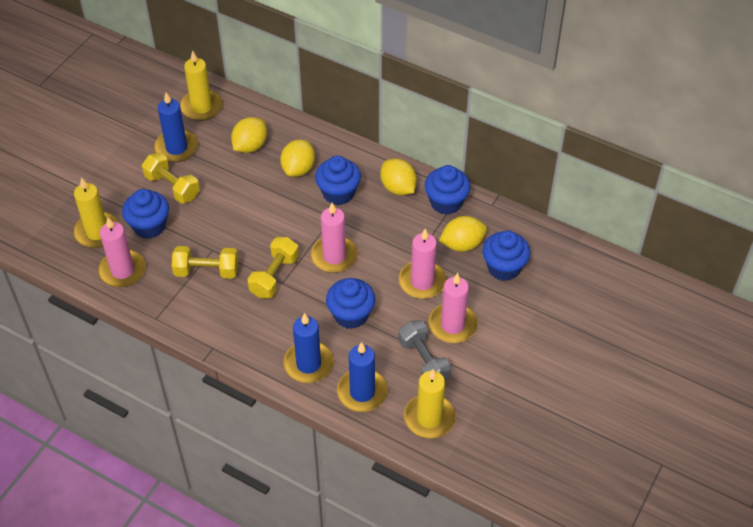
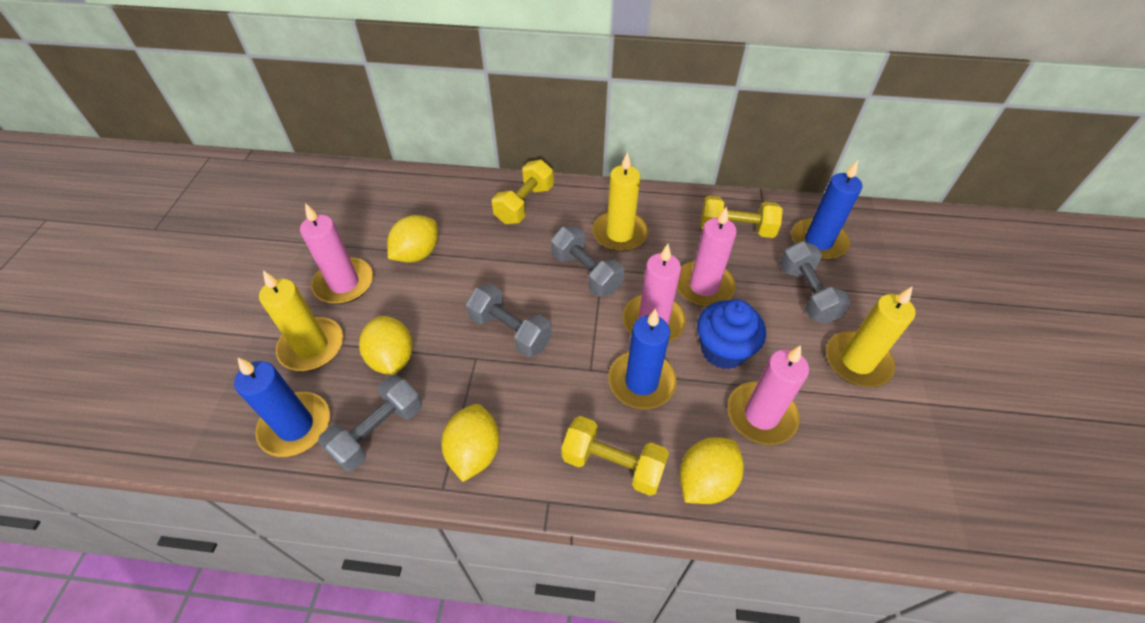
blue cupcake: 5 -> 1
grey dumbbell: 1 -> 4

